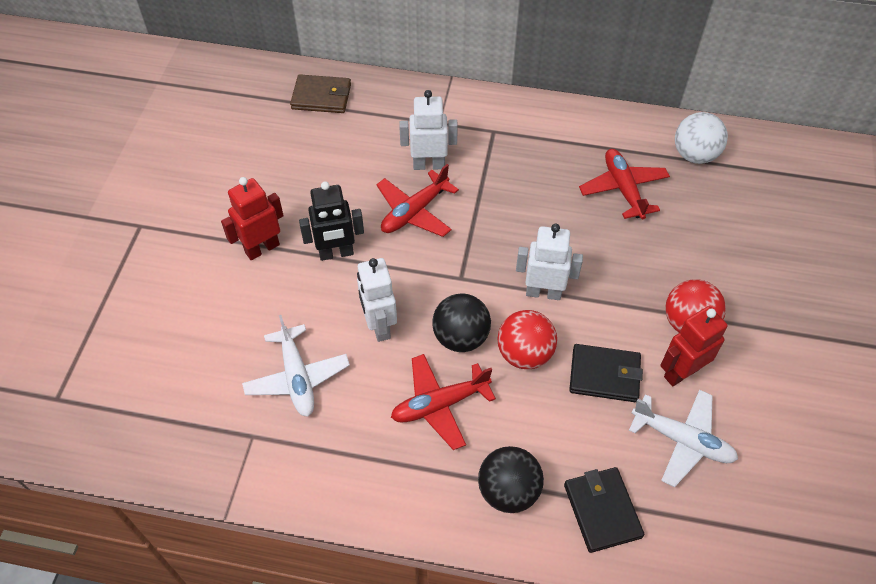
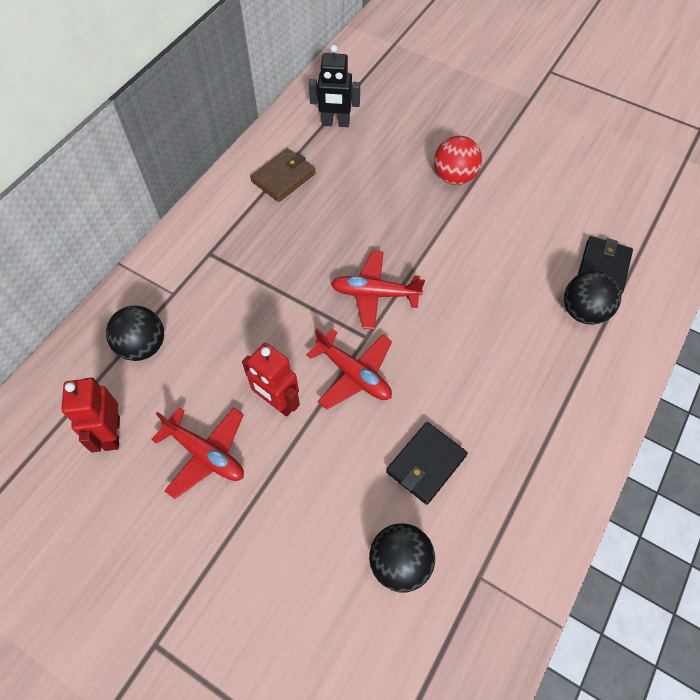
black ball: 2 -> 3
red ball: 2 -> 1
white ball: 1 -> 0
white plane: 2 -> 0
white robot: 3 -> 0

